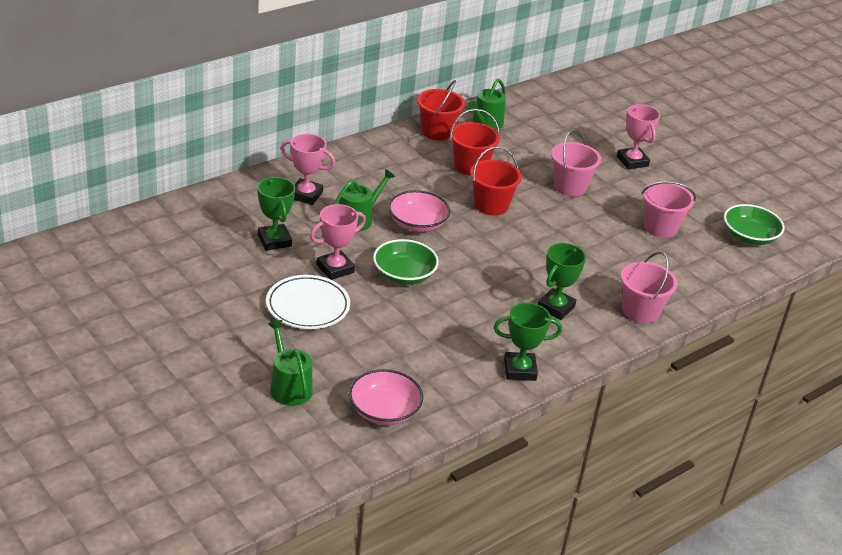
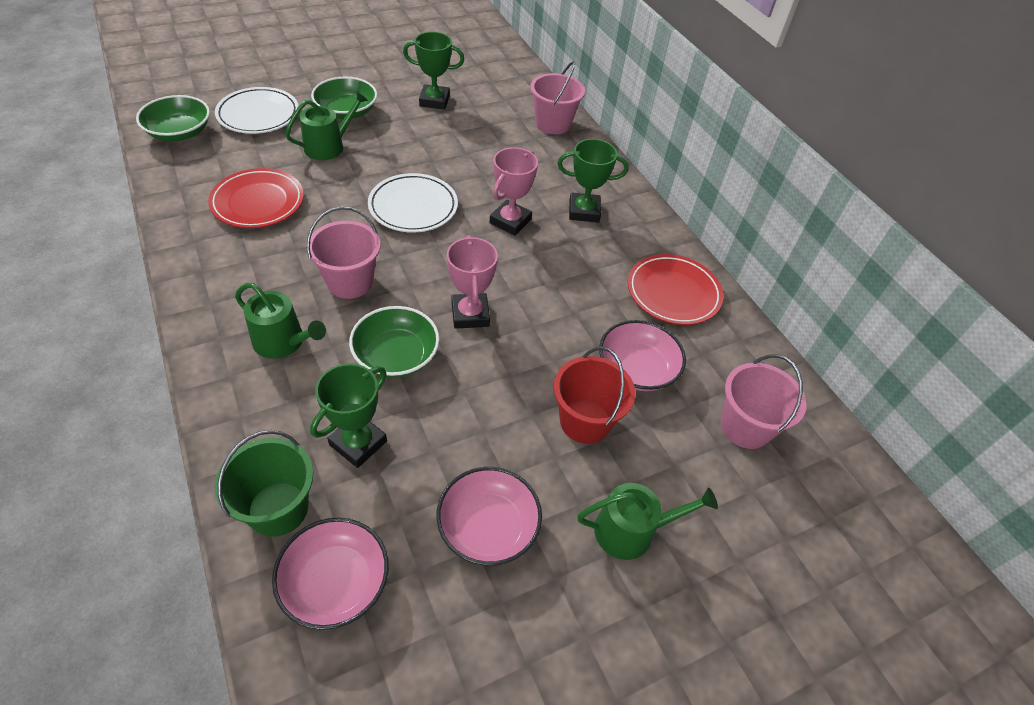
green bowl: 2 -> 3
green bucket: 0 -> 1
pink bowl: 2 -> 3
pink trophy: 3 -> 2
red bucket: 3 -> 1
red plate: 0 -> 2
white plate: 1 -> 2

